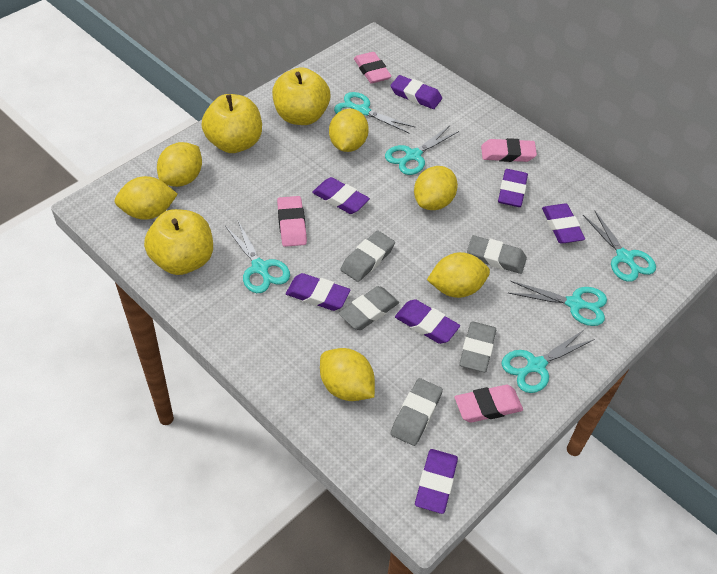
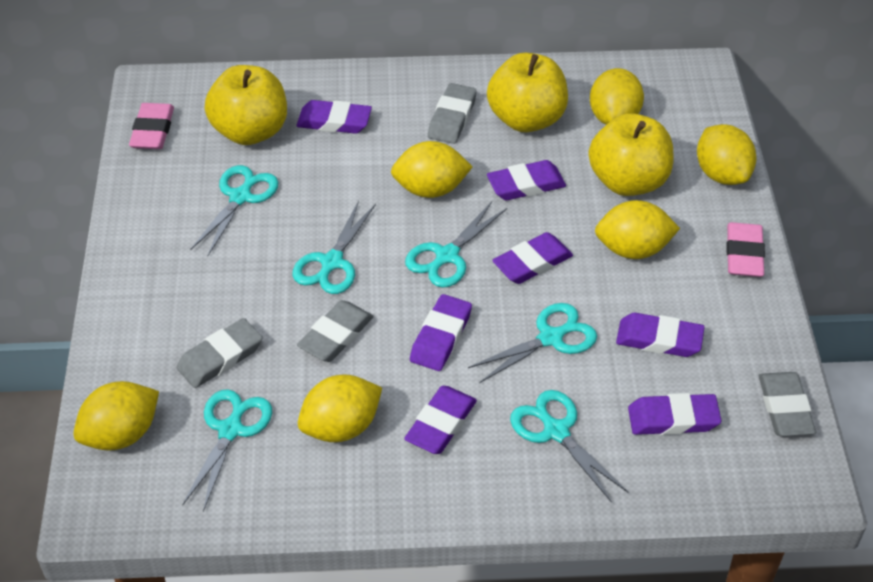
grey eraser: 5 -> 4
pink eraser: 4 -> 2

